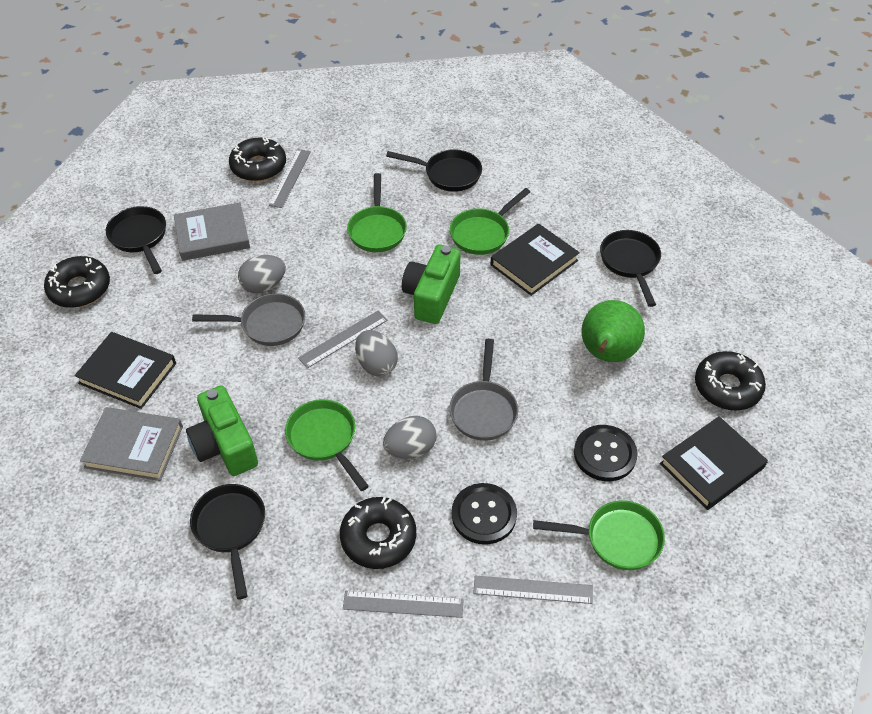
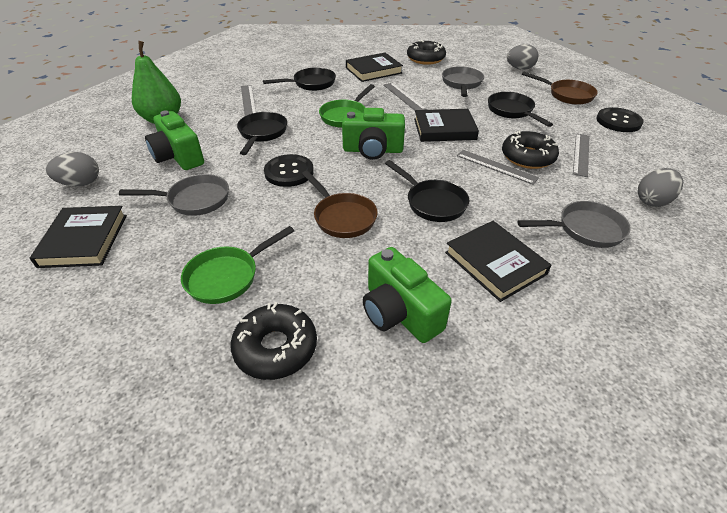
black book: 3 -> 4
black donut: 4 -> 3
brown pan: 0 -> 2
green camera: 2 -> 3
green pan: 4 -> 2
grey book: 2 -> 0
grey pan: 2 -> 3

